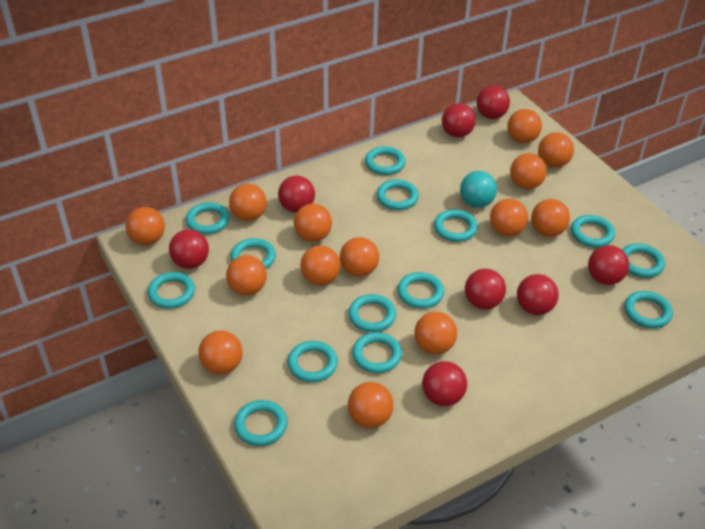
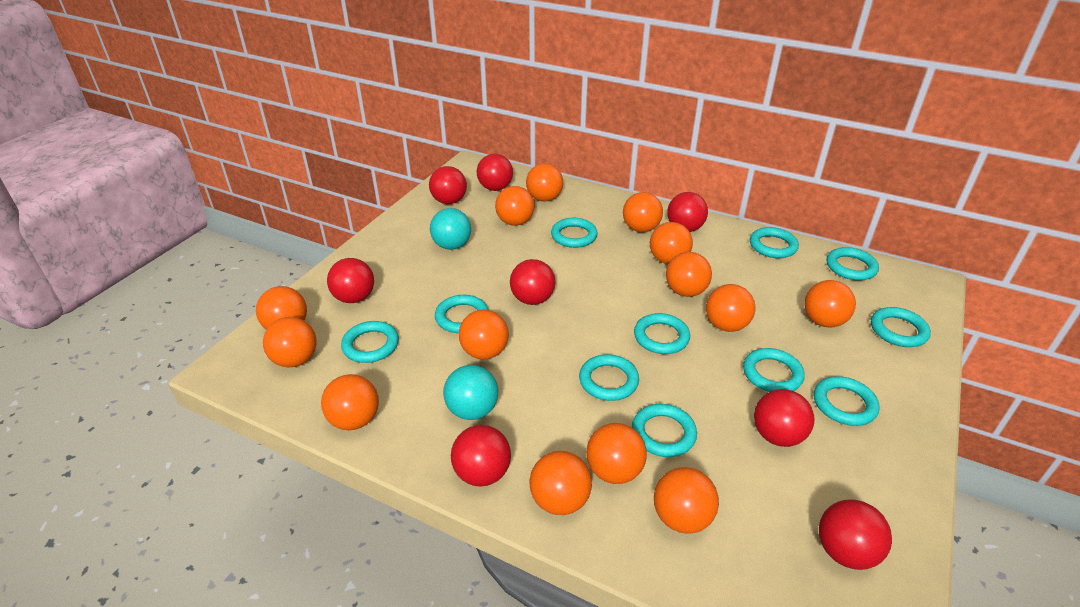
turquoise ball: 1 -> 2
turquoise ring: 14 -> 11

